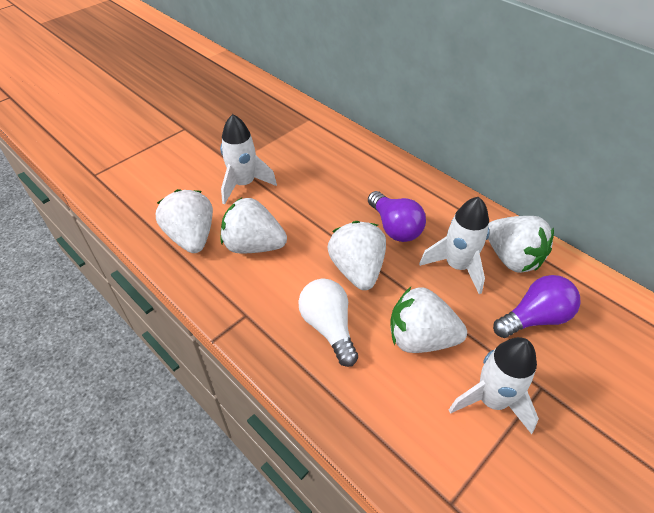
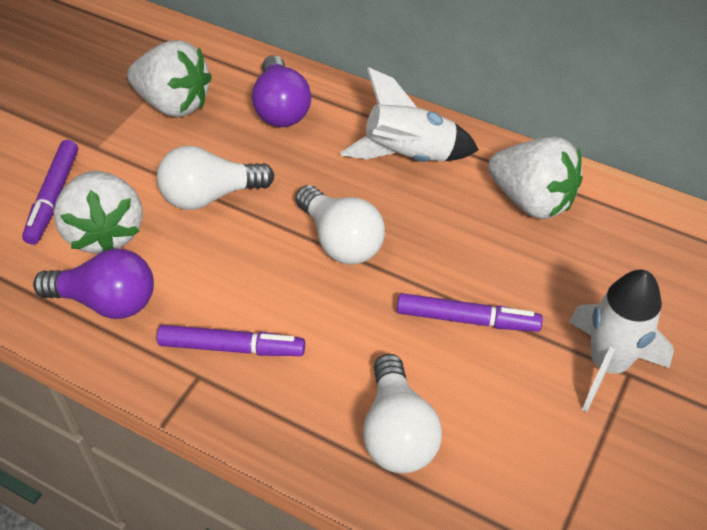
purple marker: 0 -> 3
white light bulb: 1 -> 3
white rocket: 3 -> 2
white strawberry: 5 -> 3

